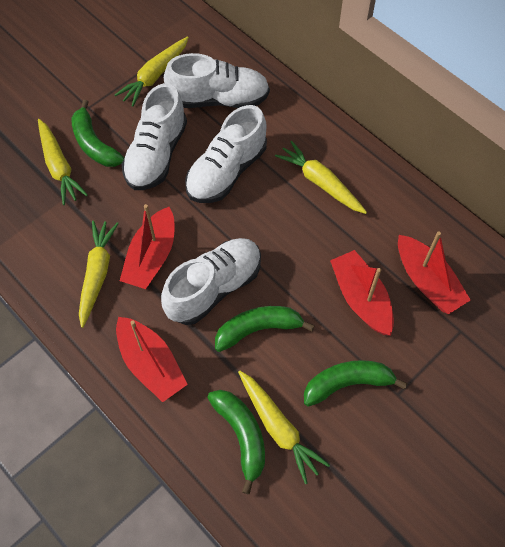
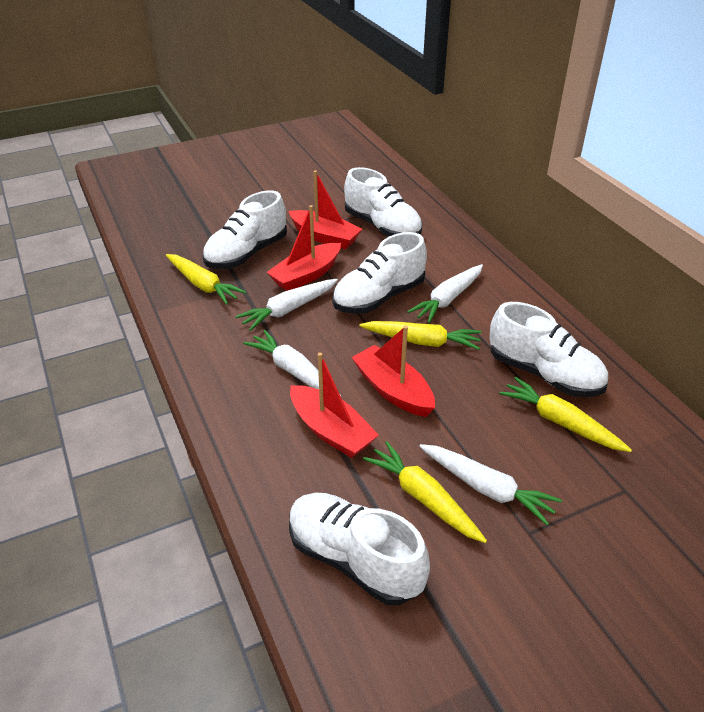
green banana: 4 -> 0
white carrot: 0 -> 4
white shoe: 4 -> 5
yellow carrot: 5 -> 4

